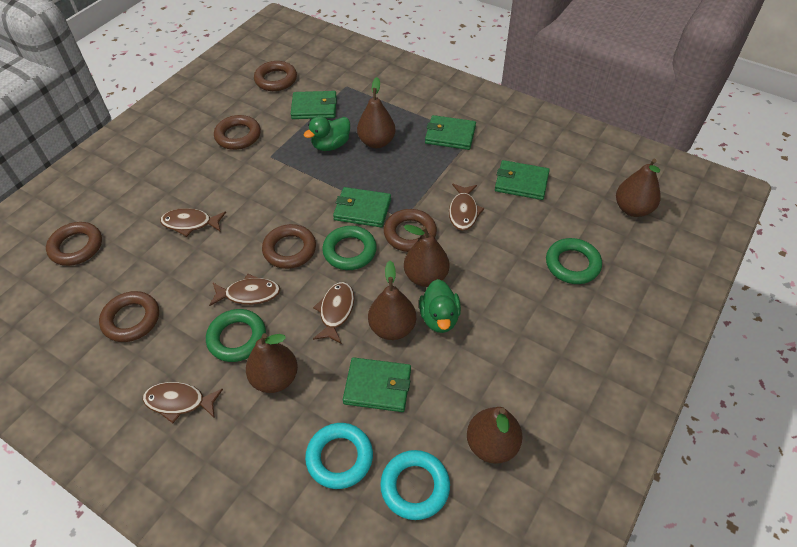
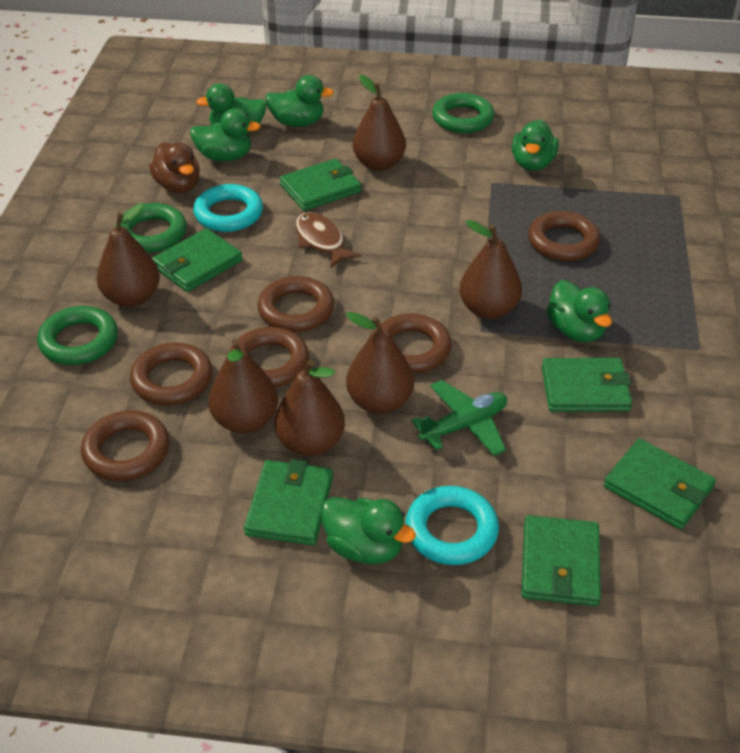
brown duck: 0 -> 1
brown fish: 5 -> 1
green duck: 2 -> 6
green plane: 0 -> 1
green wallet: 5 -> 6

